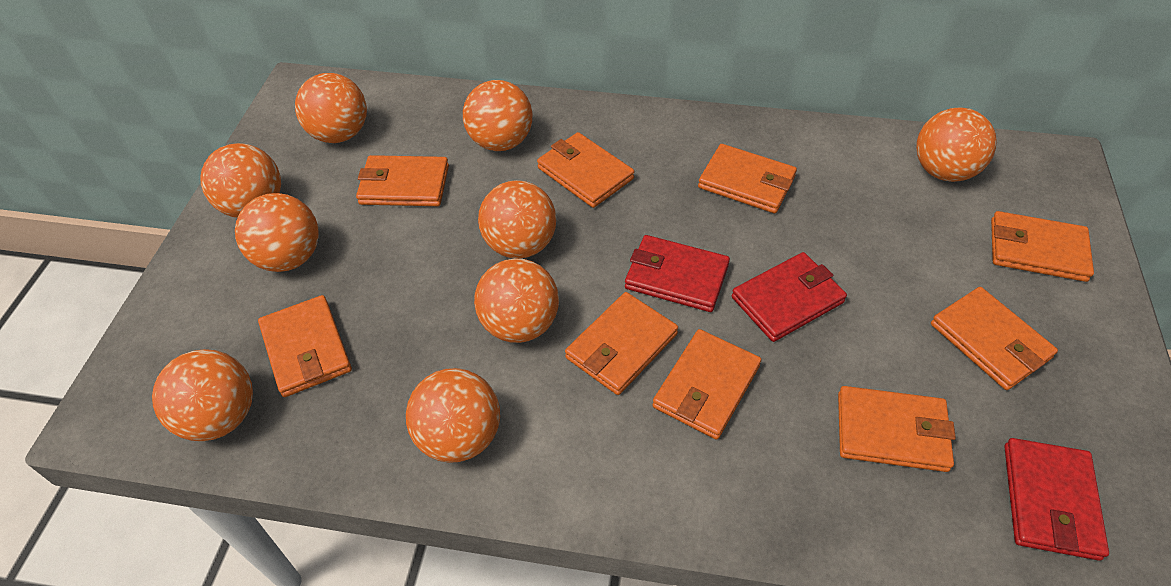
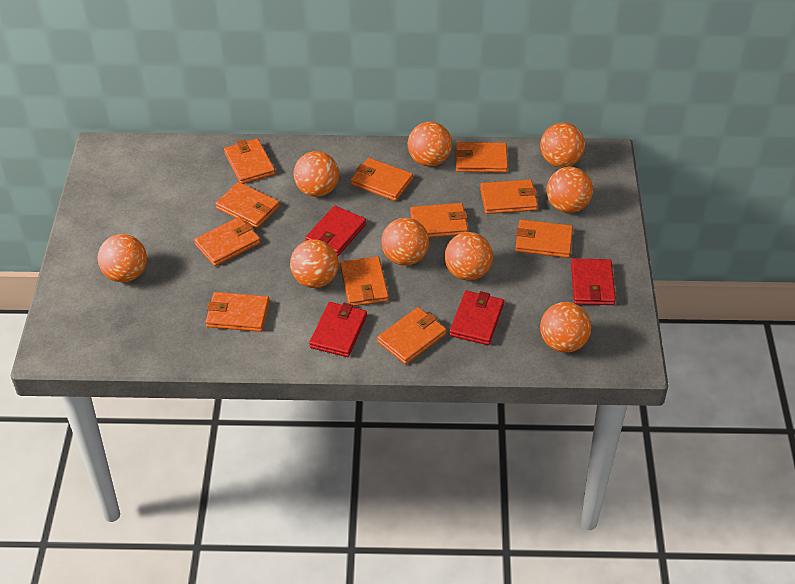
orange wallet: 9 -> 11
red wallet: 3 -> 4

